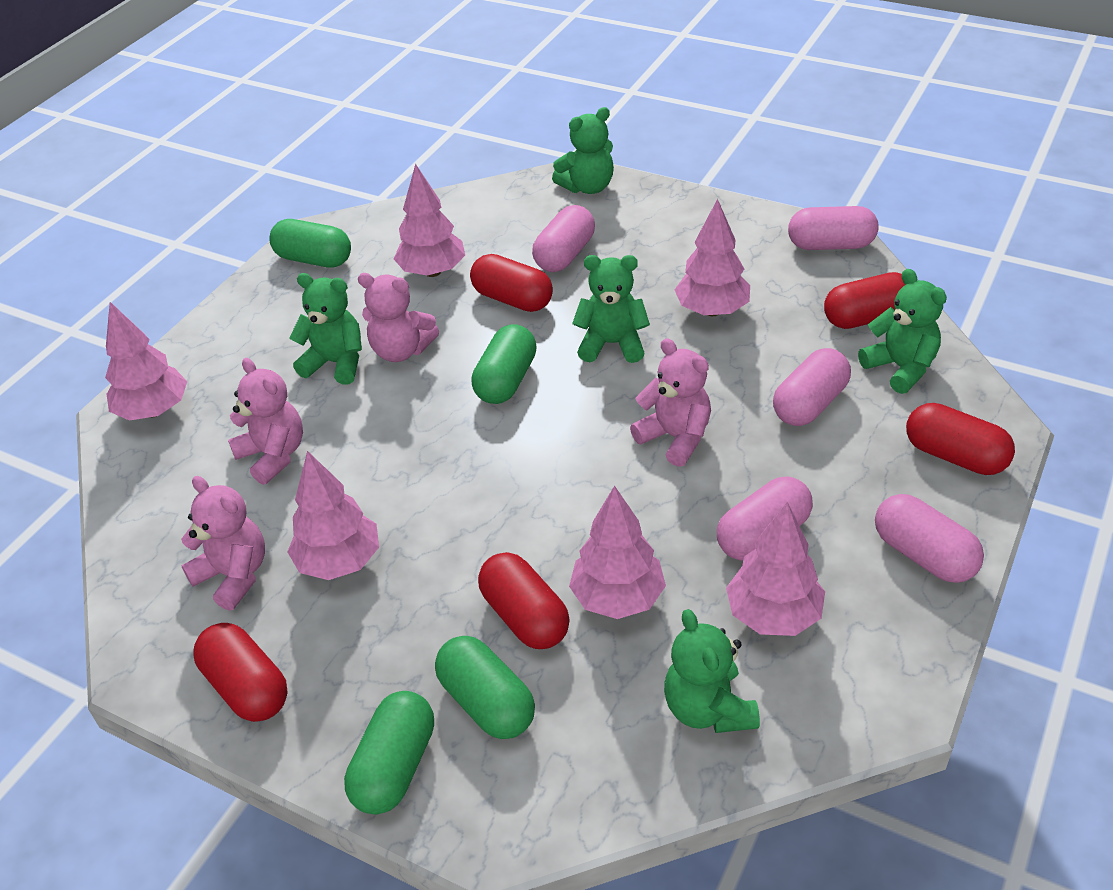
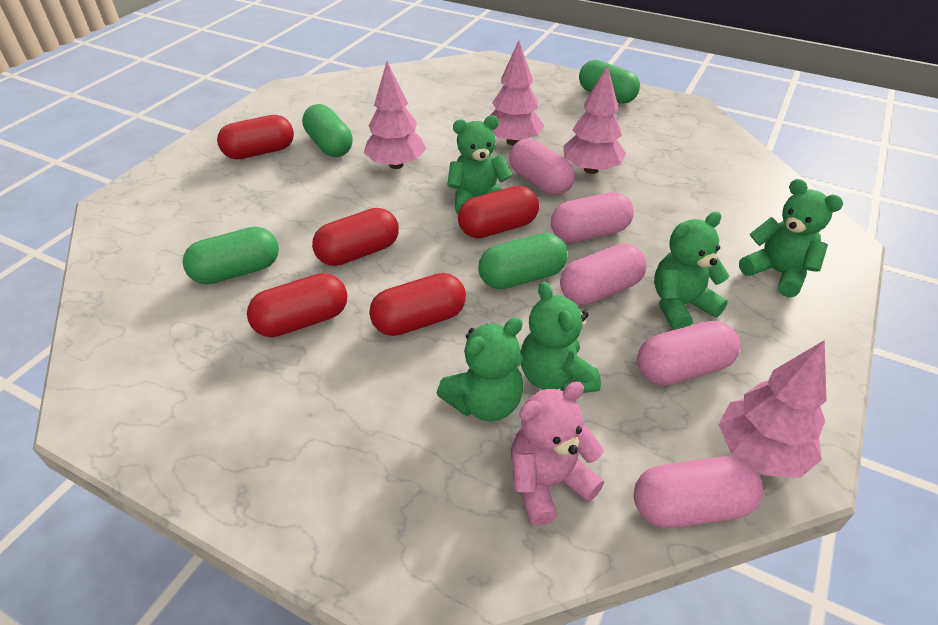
pink teddy bear: 4 -> 1
pink tree: 6 -> 4

